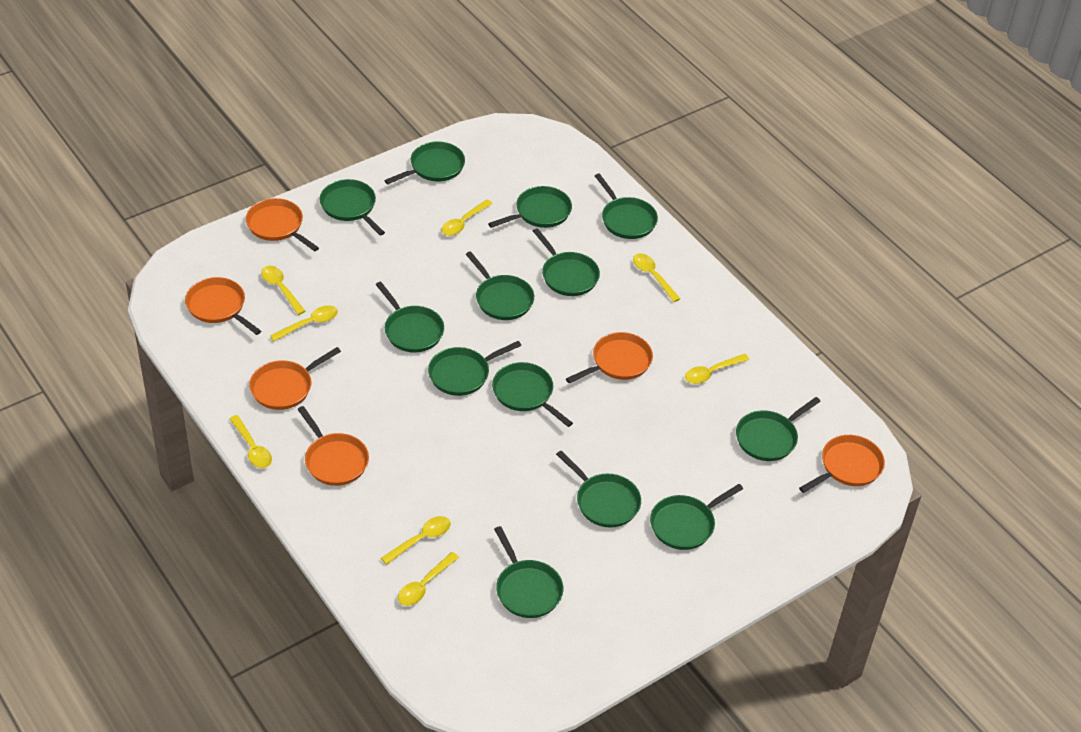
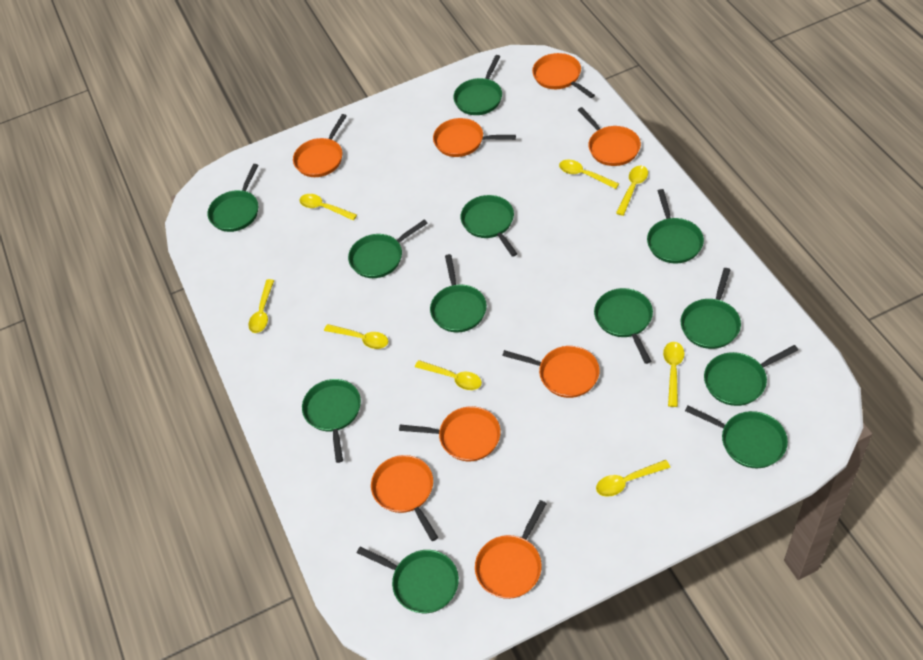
green pan: 13 -> 12
orange pan: 6 -> 8

